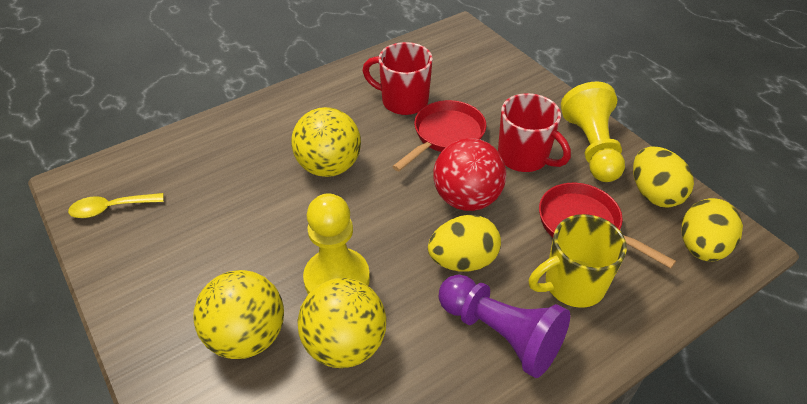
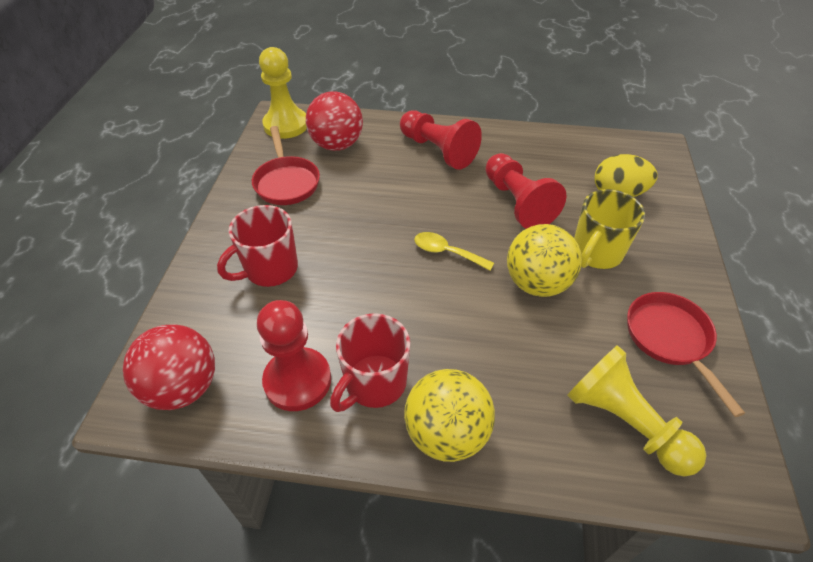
purple pawn: 1 -> 0
red ball: 1 -> 2
red pawn: 0 -> 3
yellow ball: 3 -> 2
yellow egg: 3 -> 1

